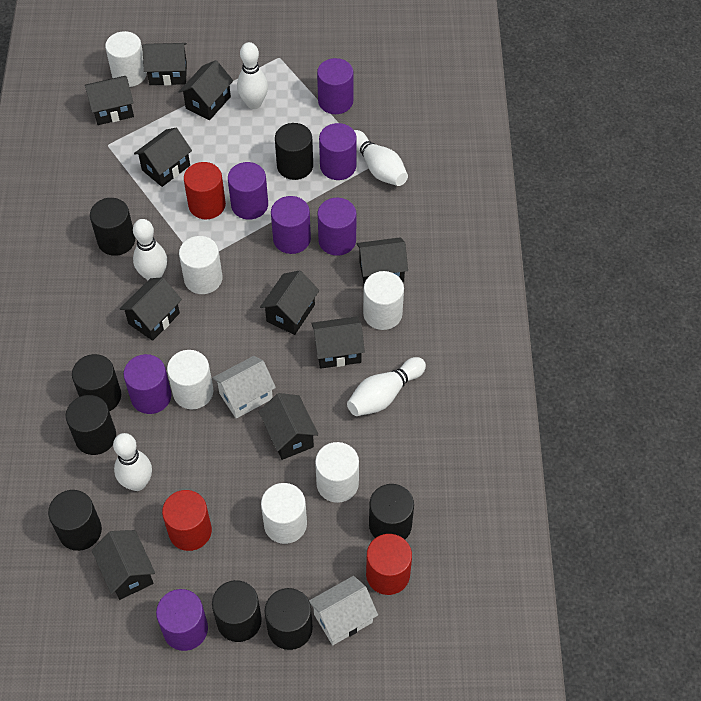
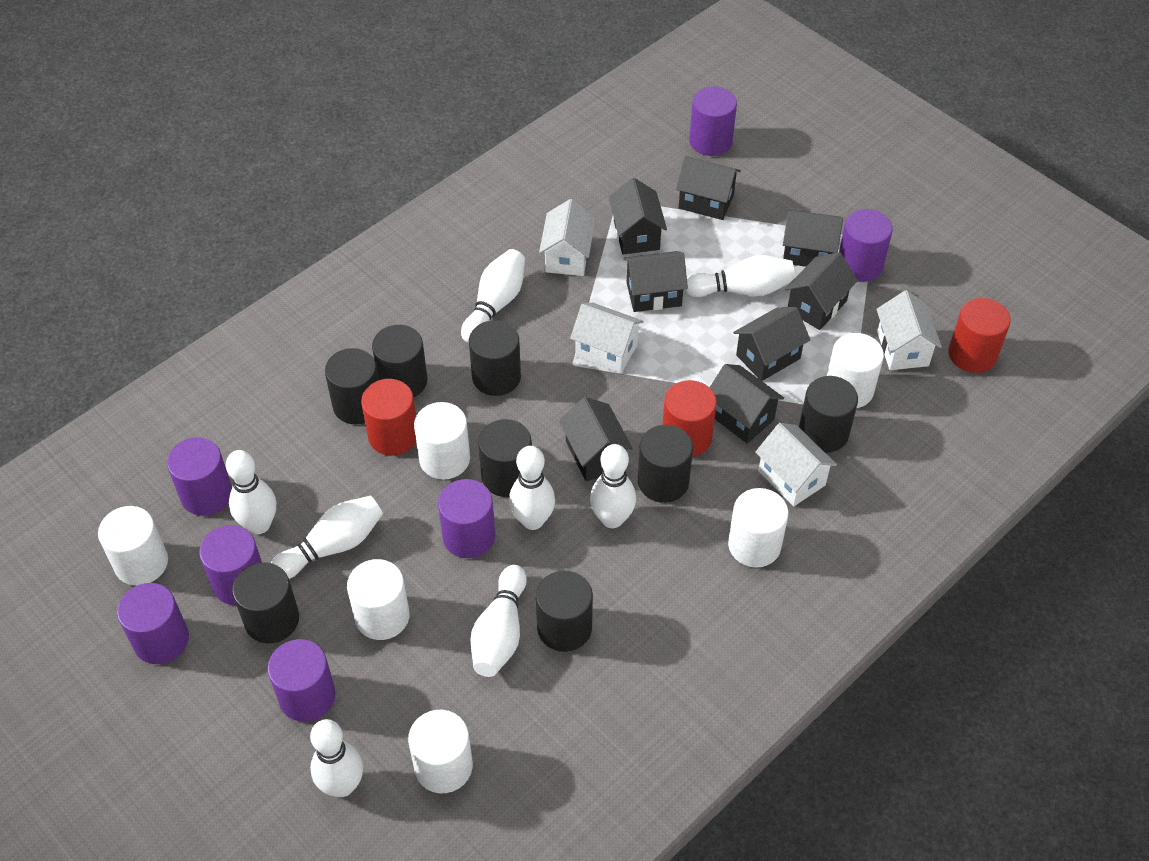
black house: 10 -> 8
white bowling pin: 5 -> 8
white house: 2 -> 4

